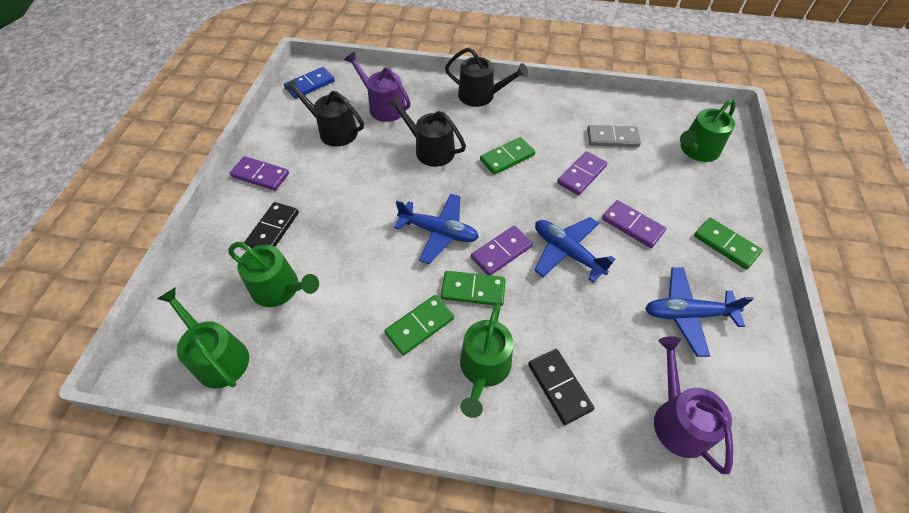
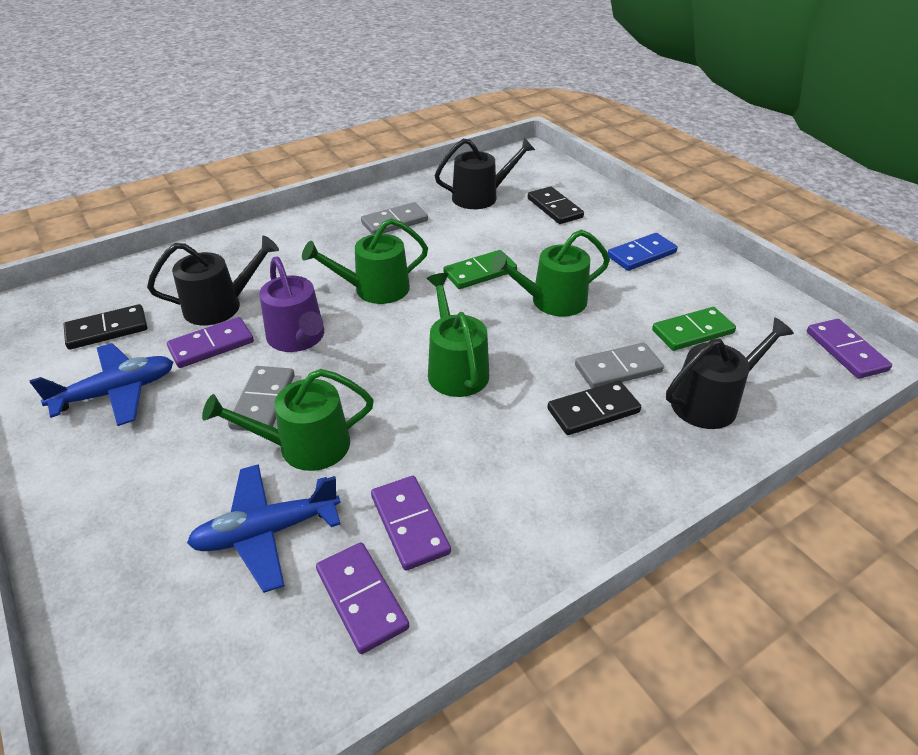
black domino: 2 -> 3
blue plane: 3 -> 2
green domino: 4 -> 2
grey domino: 1 -> 3
purple watering can: 2 -> 1

